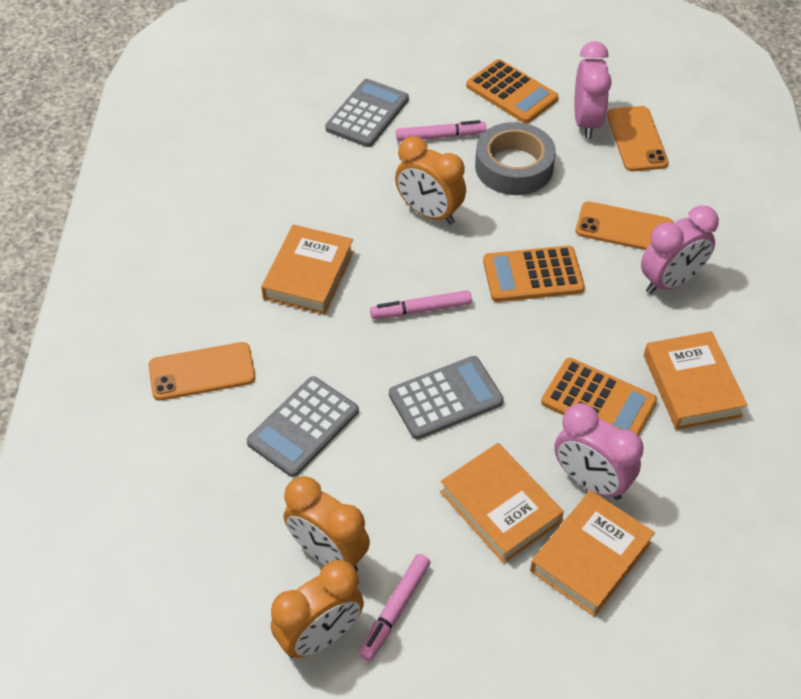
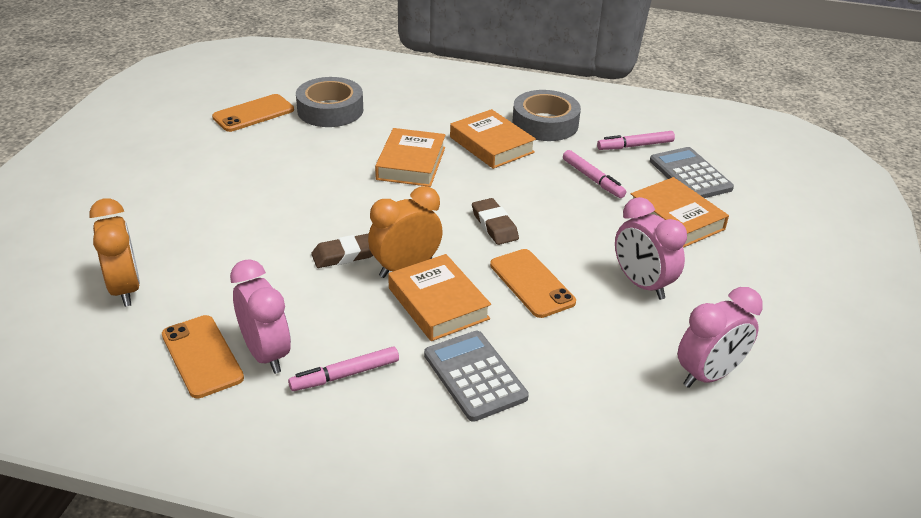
brown eraser: 0 -> 2
grey calculator: 3 -> 2
grey tape: 1 -> 2
orange calculator: 3 -> 0
orange clock: 3 -> 2

